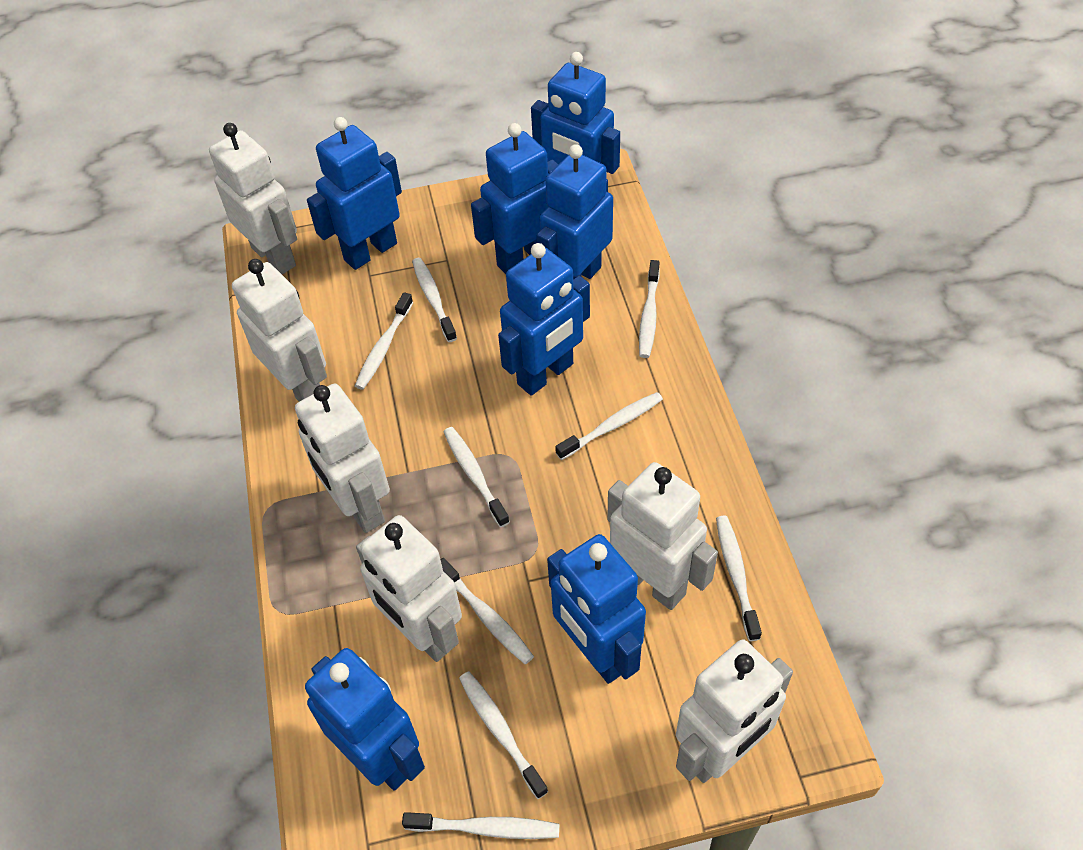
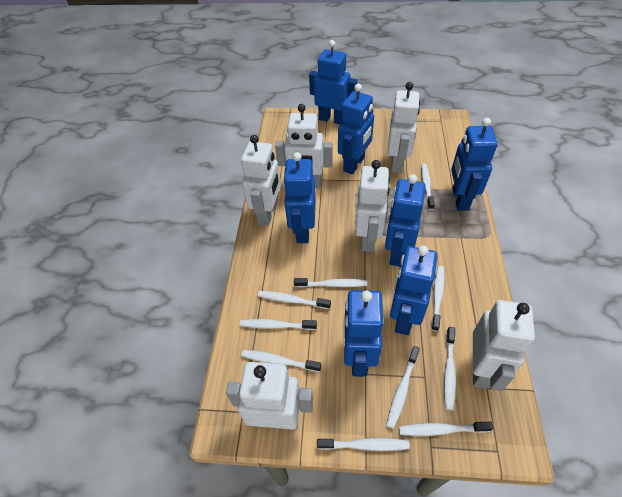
white toothbrush: 9 -> 10

